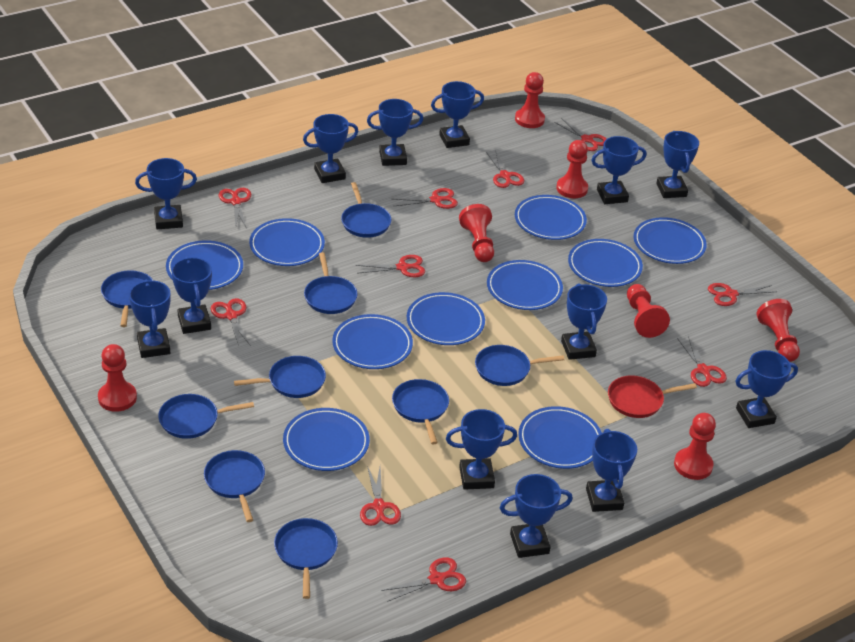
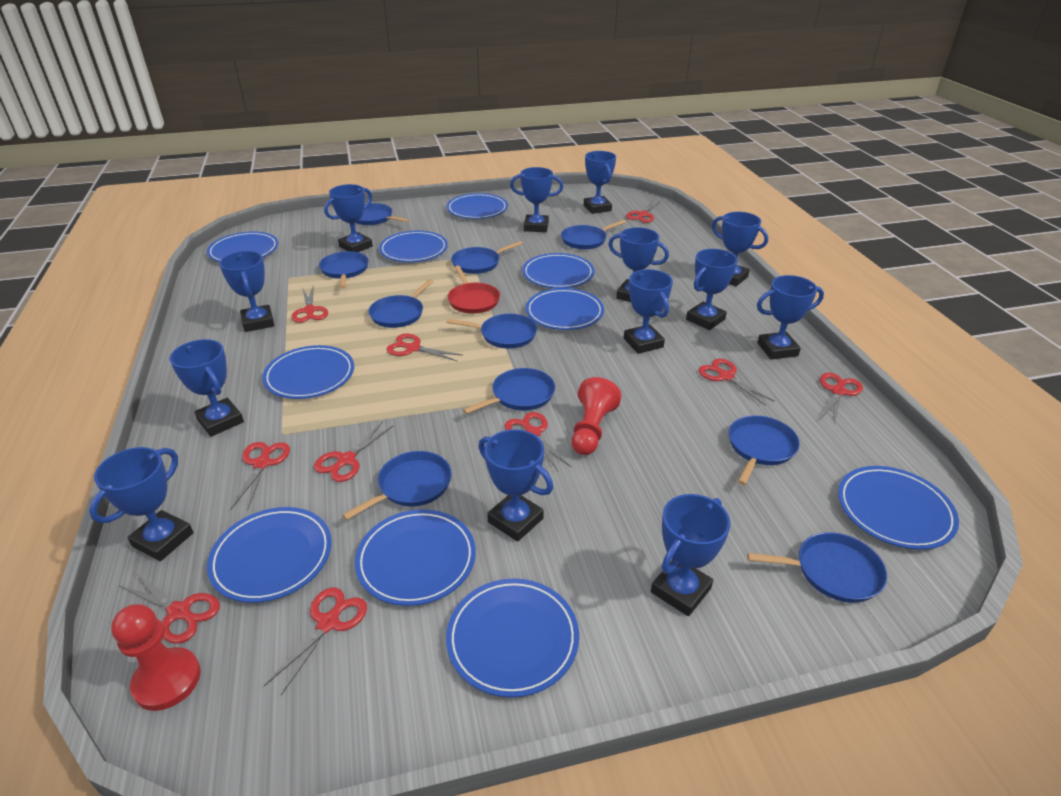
blue pan: 9 -> 10
red pawn: 7 -> 2

